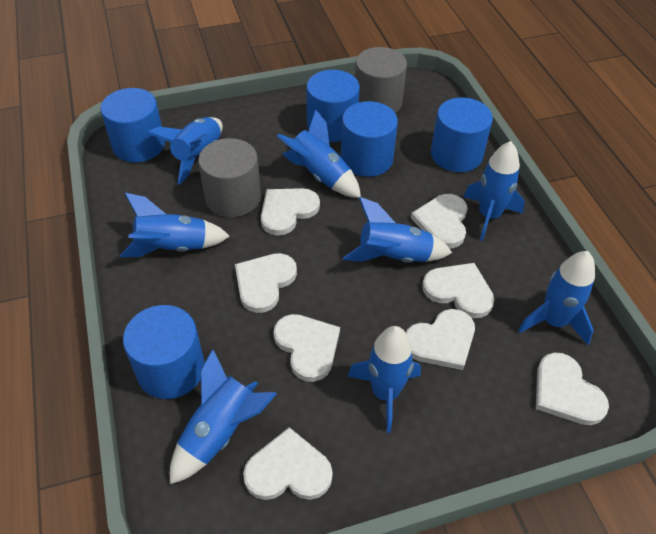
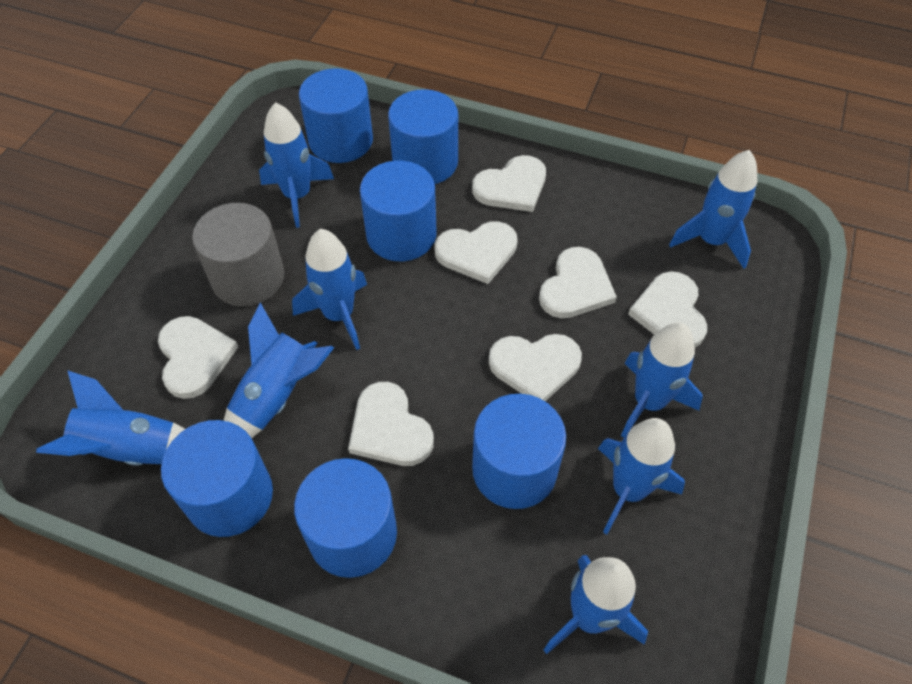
blue cylinder: 5 -> 6
grey cylinder: 2 -> 1
white heart: 8 -> 7

